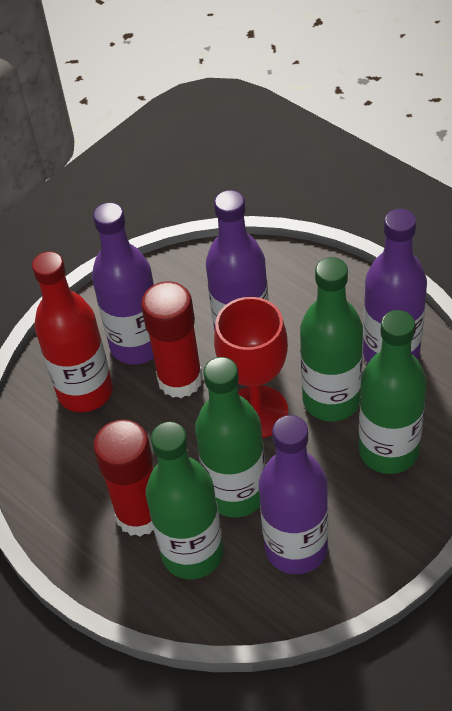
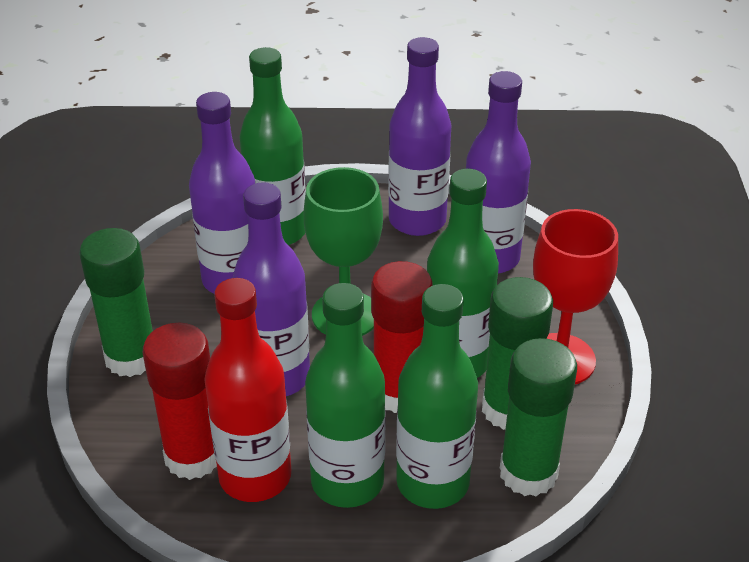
green glue stick: 0 -> 3
green goblet: 0 -> 1

